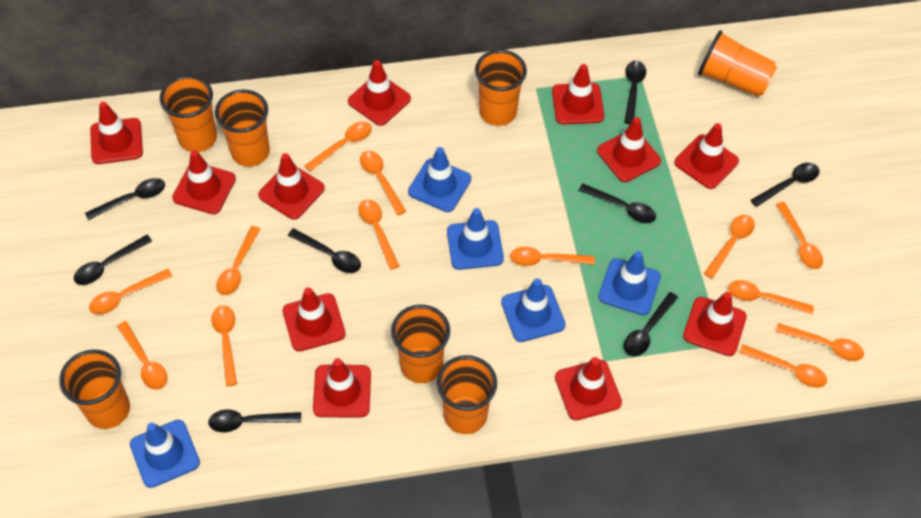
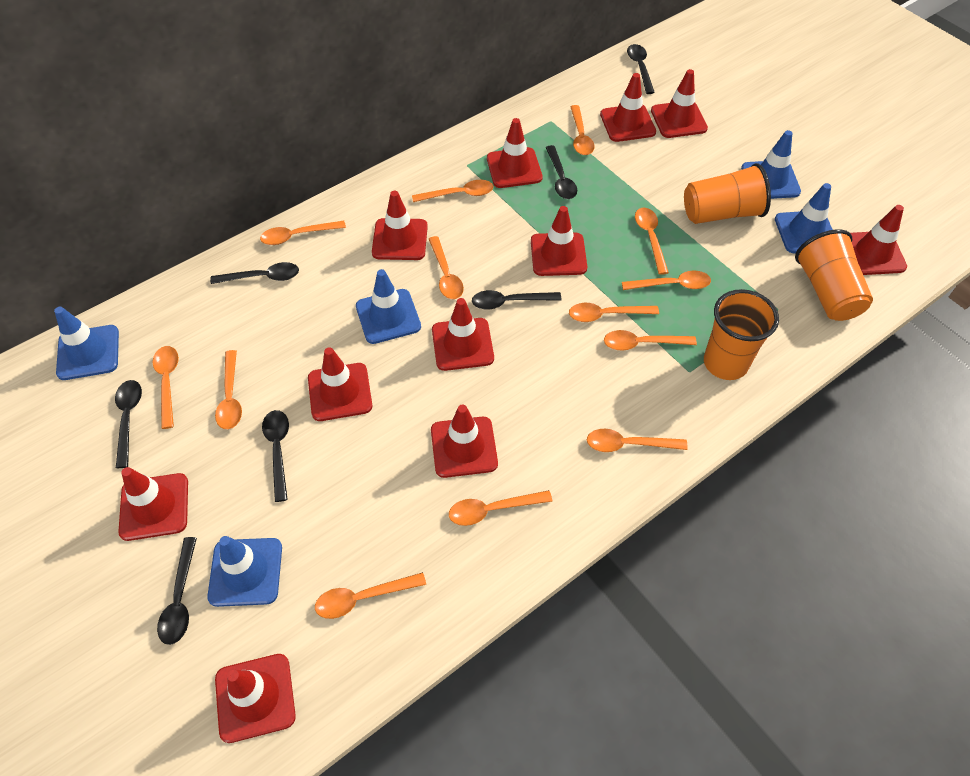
black spoon: 8 -> 7
orange cup: 7 -> 3

